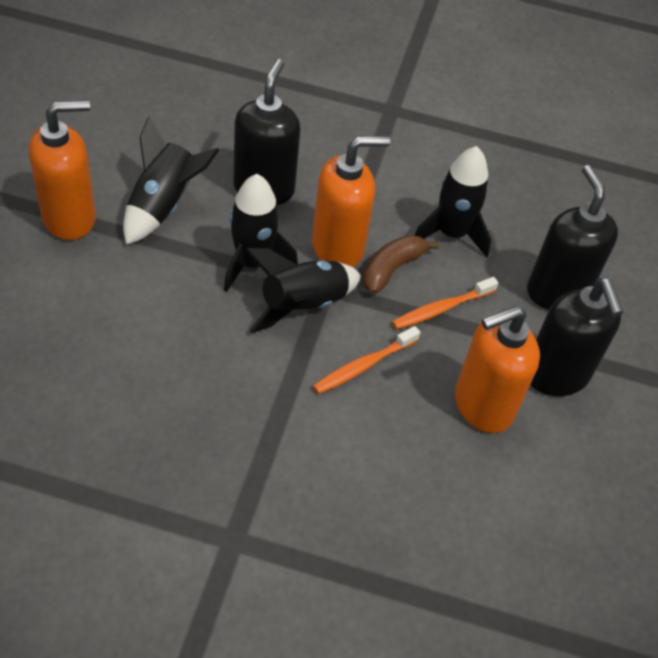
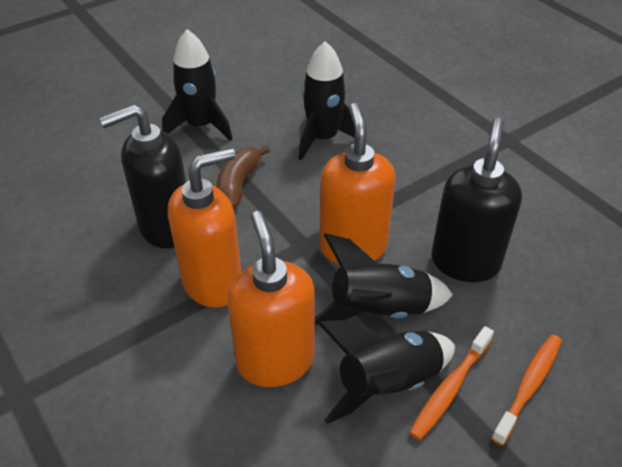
black soap dispenser: 3 -> 2

